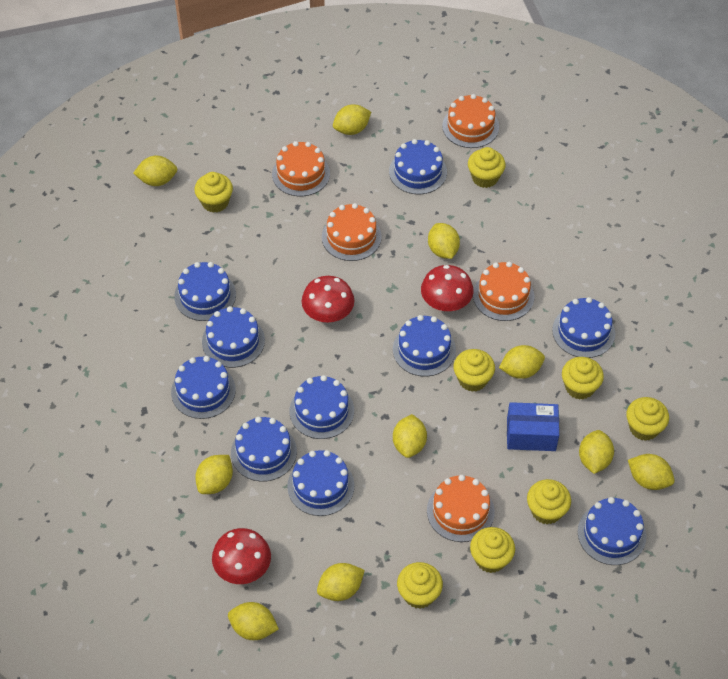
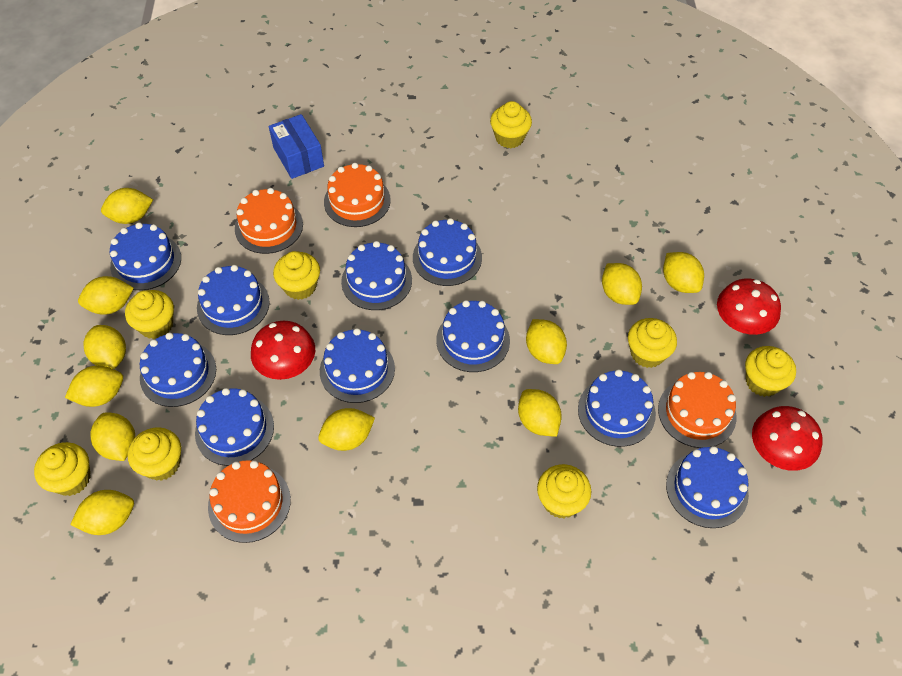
orange cake: 5 -> 4
yellow lemon: 10 -> 11

